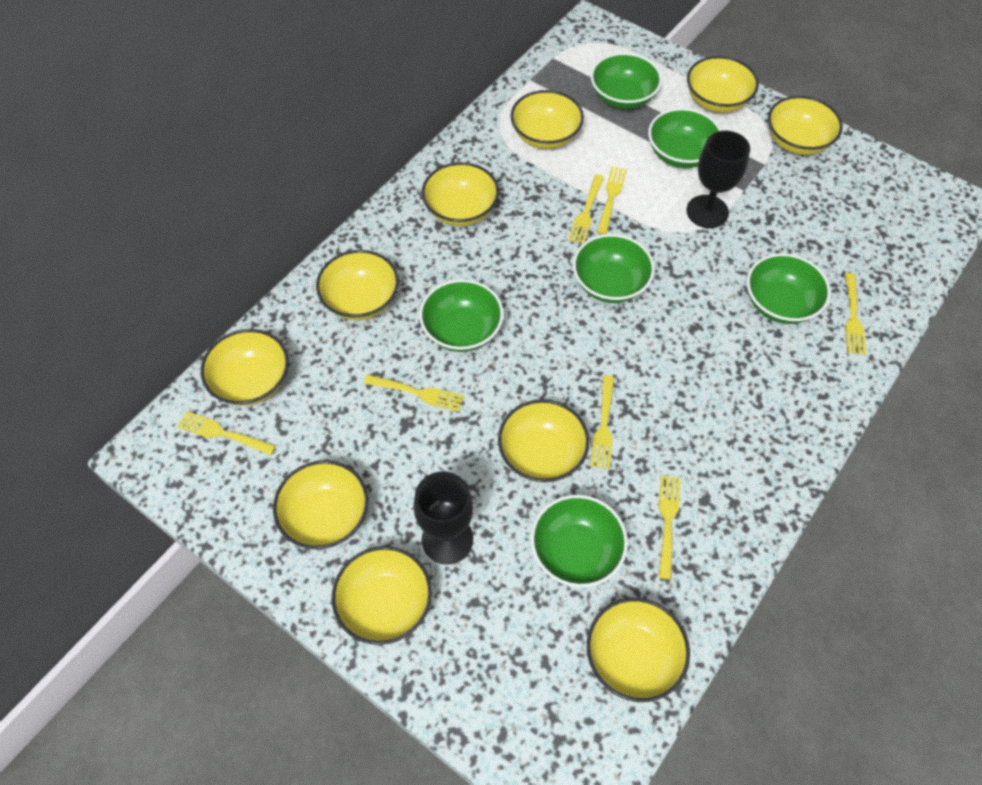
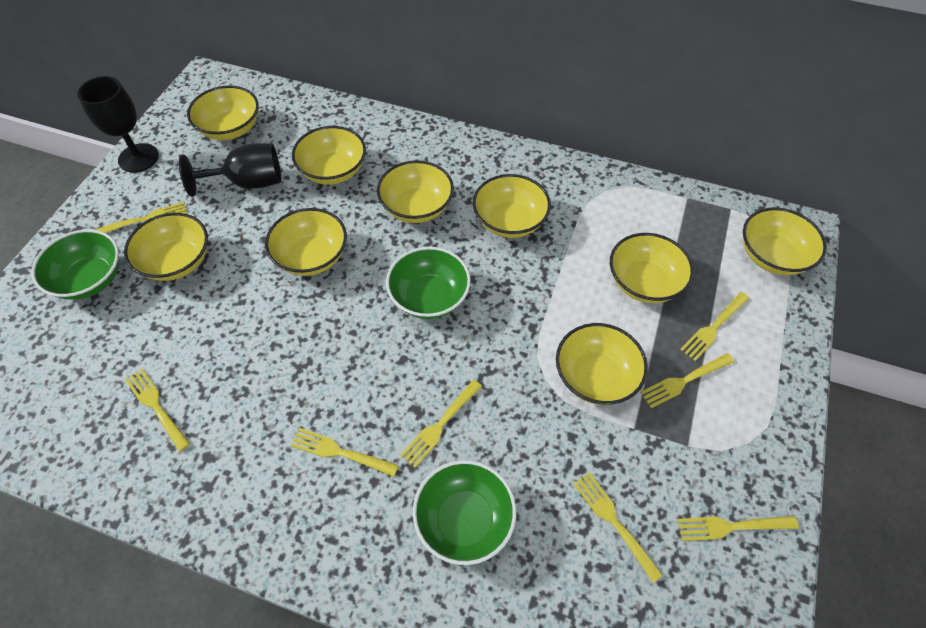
green bowl: 6 -> 3
yellow bowl: 10 -> 9
yellow fork: 7 -> 8

